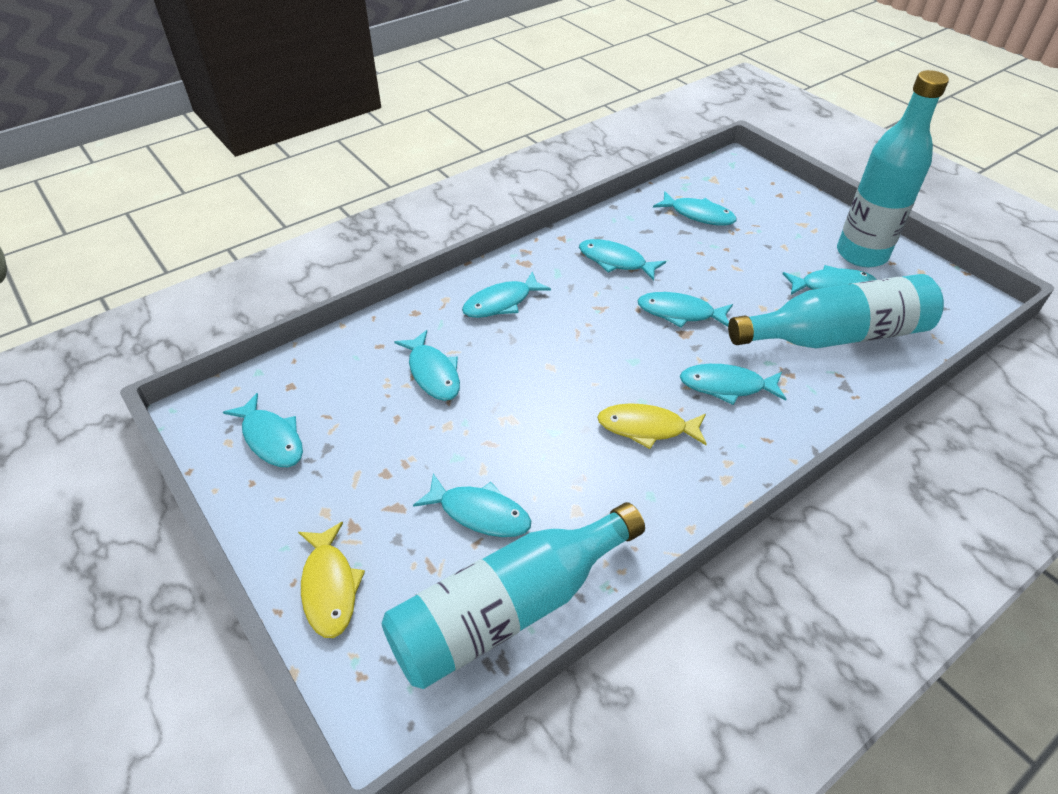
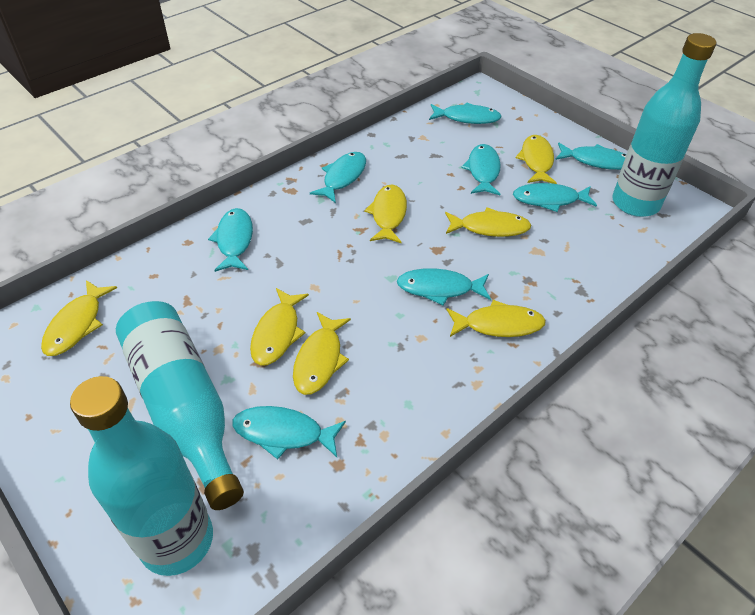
turquoise fish: 9 -> 8
yellow fish: 2 -> 7

